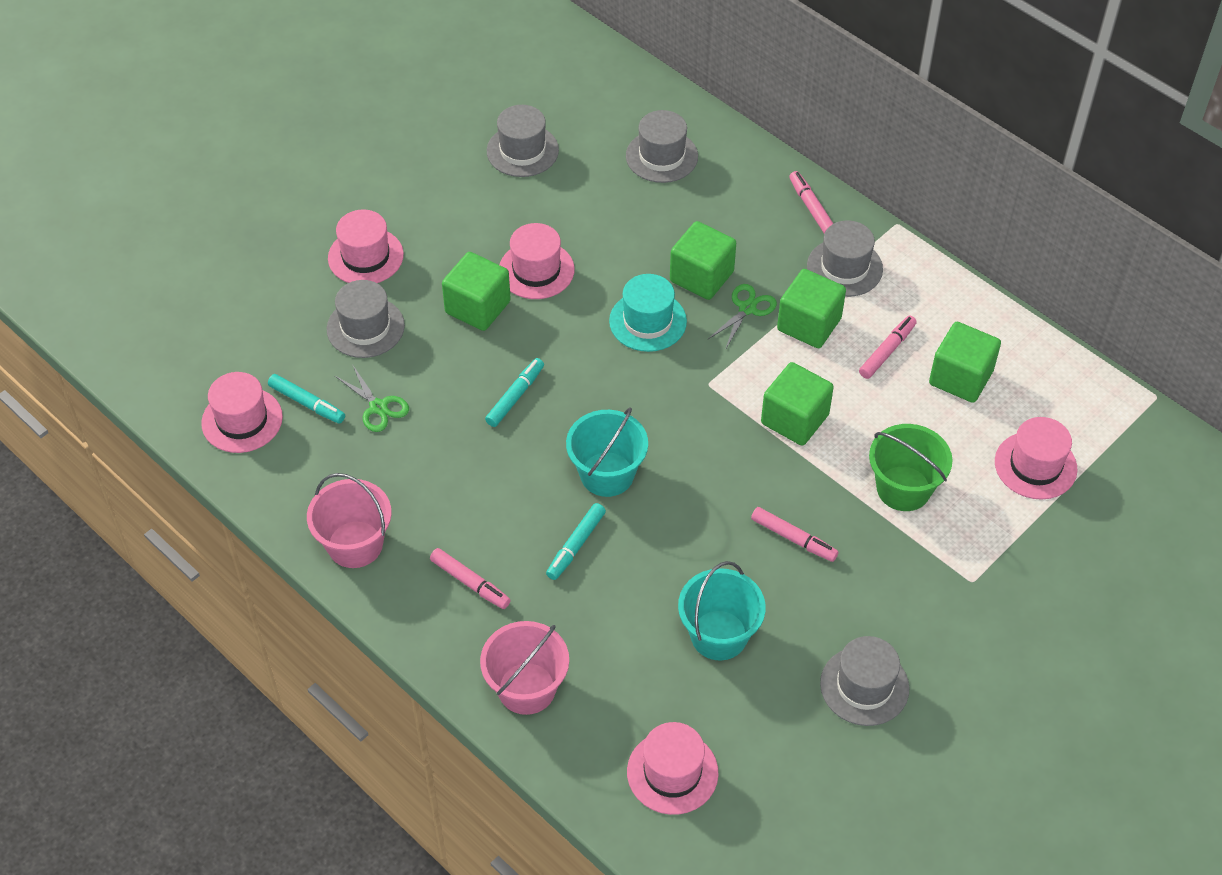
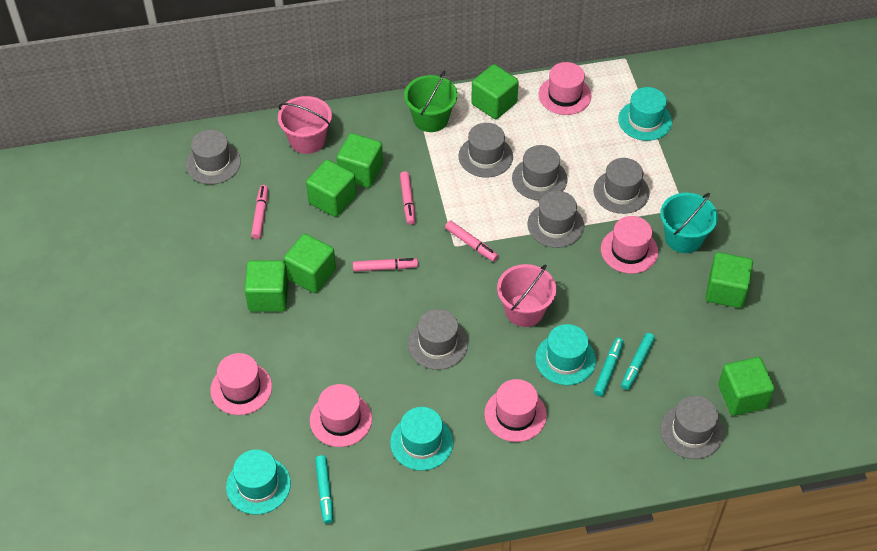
green cube: 5 -> 7
green scissors: 2 -> 0
grey hat: 5 -> 7
turquoise bucket: 2 -> 1
turquoise hat: 1 -> 4

